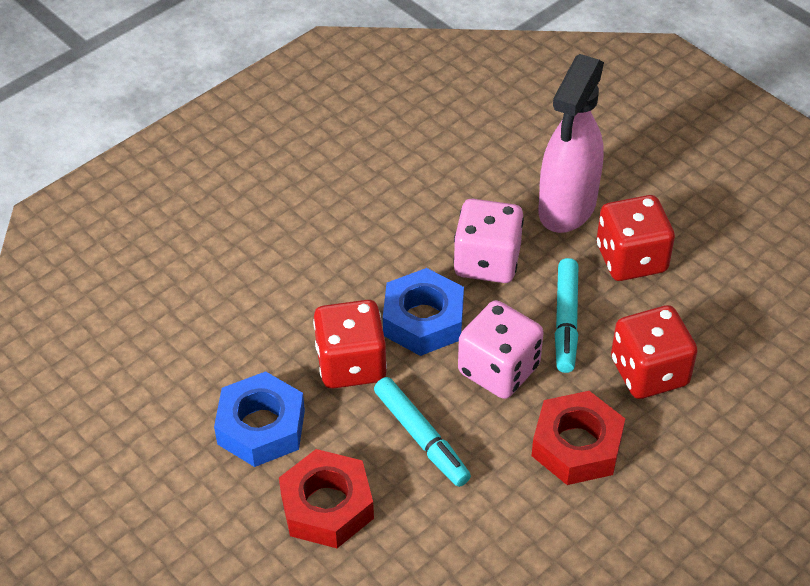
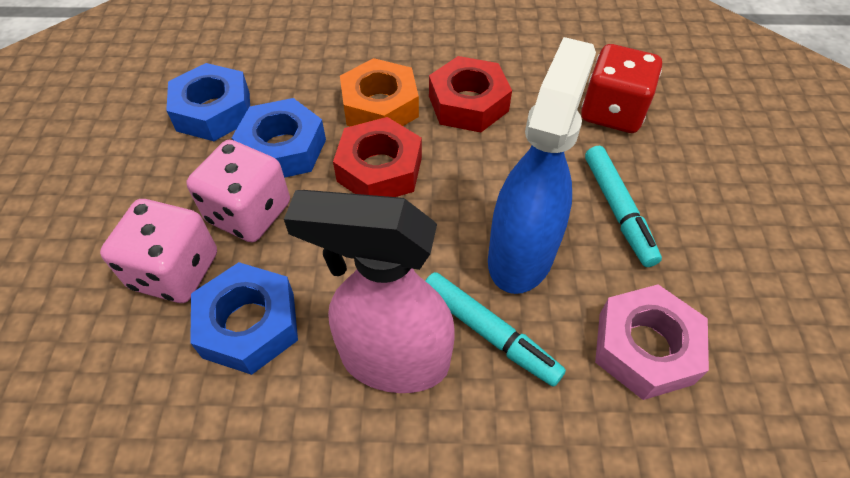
blue nut: 2 -> 3
blue spray bottle: 0 -> 1
orange nut: 0 -> 1
pink nut: 0 -> 1
red dice: 3 -> 1

